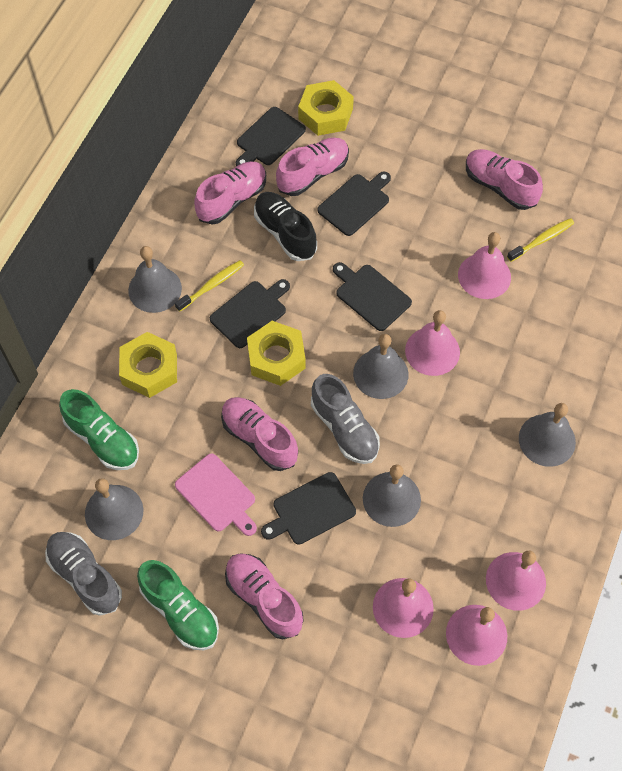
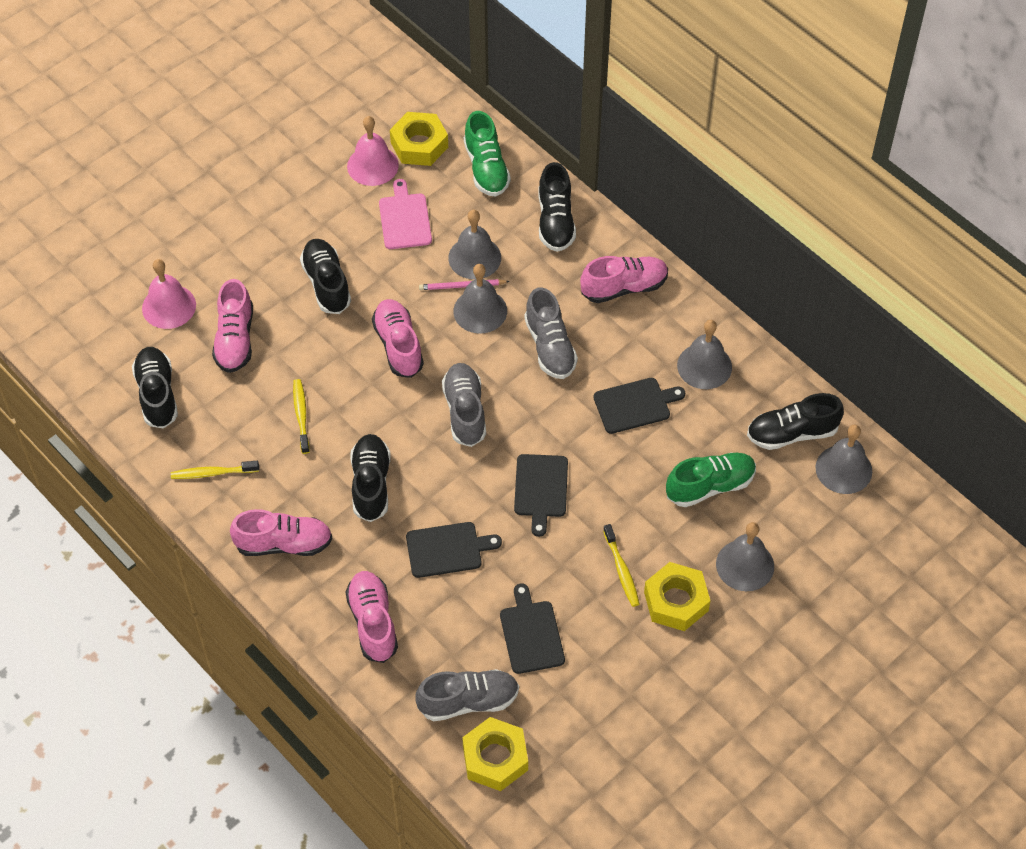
black cutting board: 5 -> 4
black shoe: 1 -> 5
grey shoe: 2 -> 3
pink bell: 5 -> 2
pink pencil: 0 -> 1
yellow toothbrush: 2 -> 3

